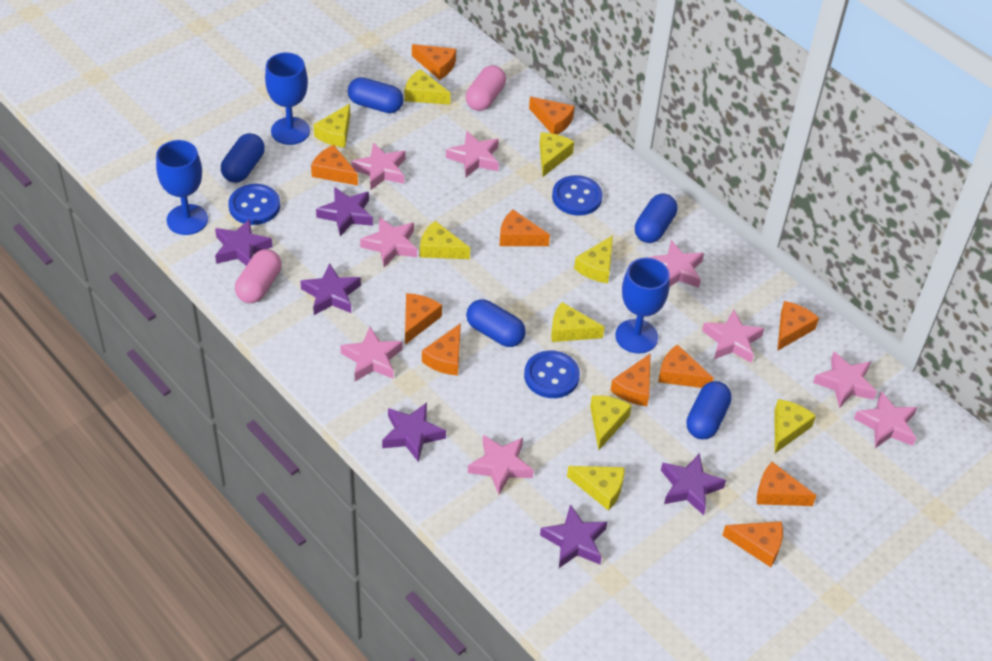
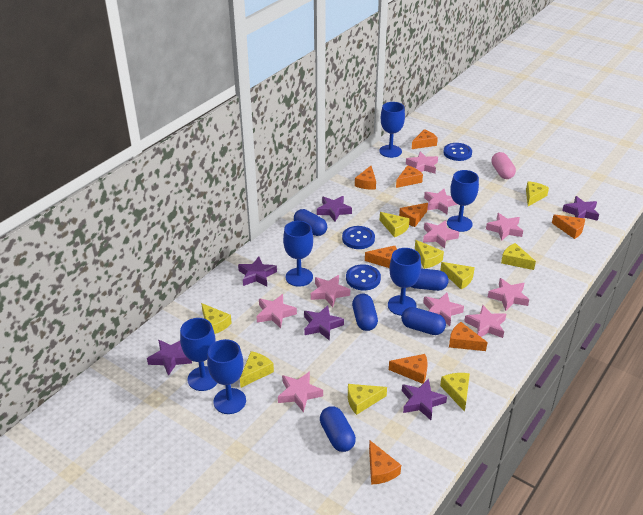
blue goblet: 3 -> 6
orange cheese: 11 -> 9
pink capsule: 2 -> 1
pink star: 9 -> 10

